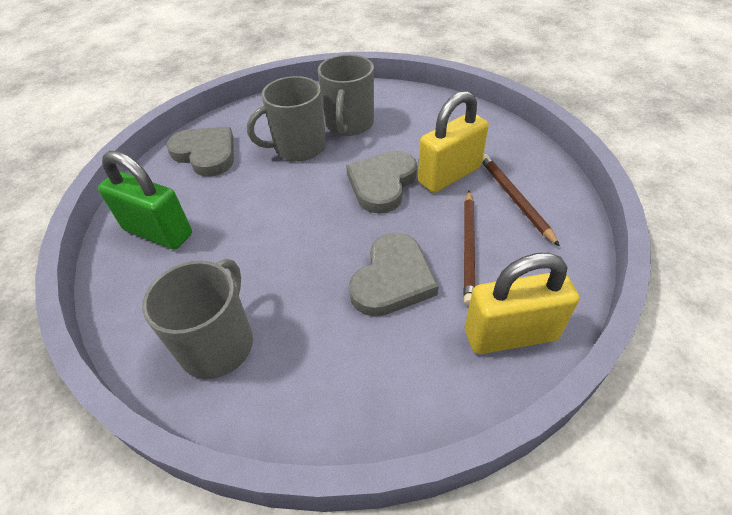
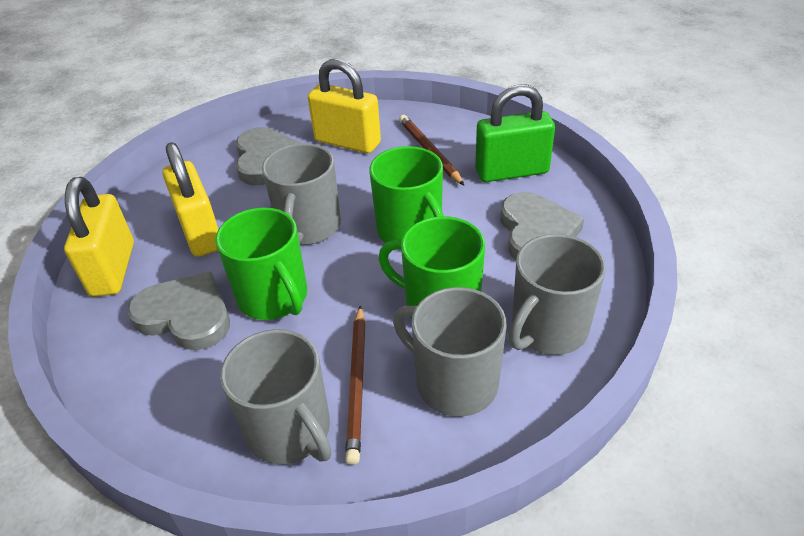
green mug: 0 -> 3
grey mug: 3 -> 4
yellow padlock: 2 -> 3

